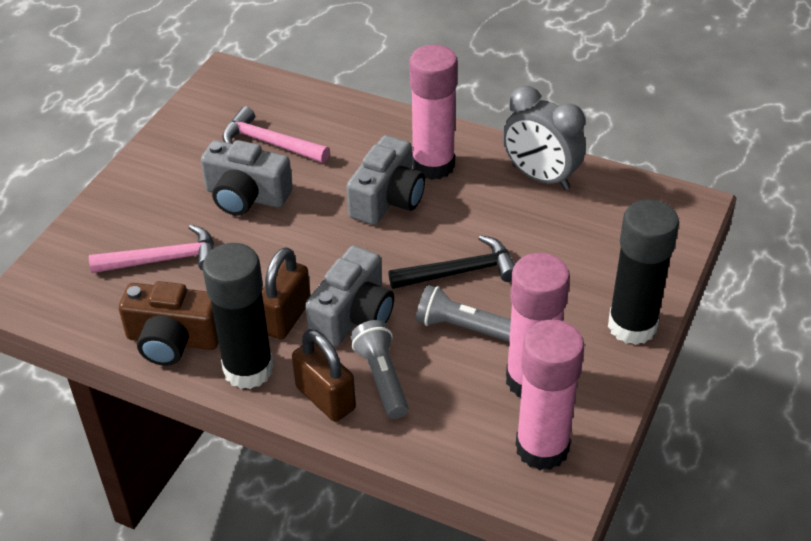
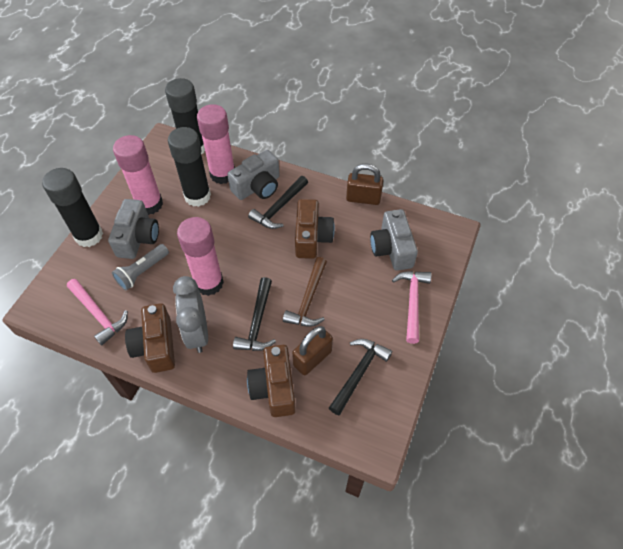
black glue stick: 2 -> 3
black hammer: 1 -> 3
brown camera: 1 -> 3
brown hammer: 0 -> 1
grey flashlight: 2 -> 1

